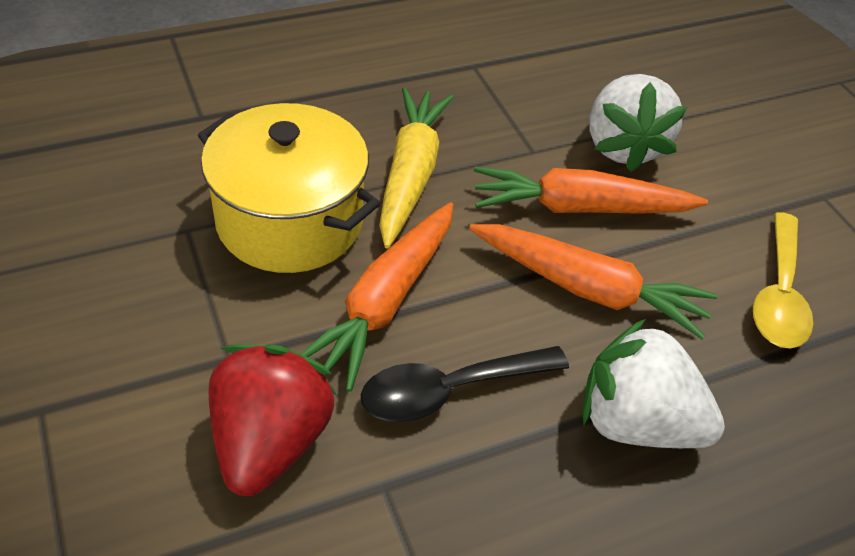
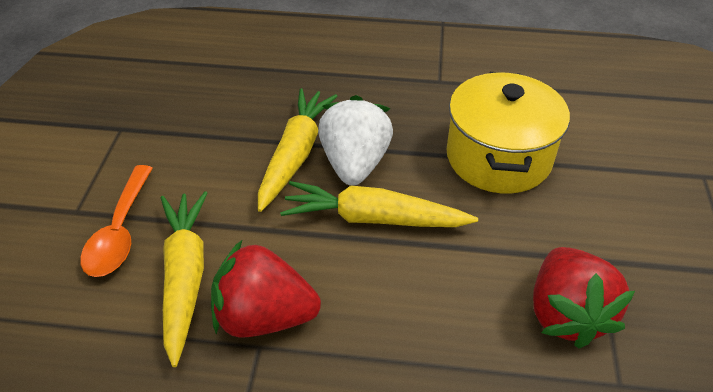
black spoon: 1 -> 0
orange carrot: 3 -> 0
orange spoon: 0 -> 1
red strawberry: 1 -> 2
white strawberry: 2 -> 1
yellow carrot: 1 -> 3
yellow spoon: 1 -> 0

